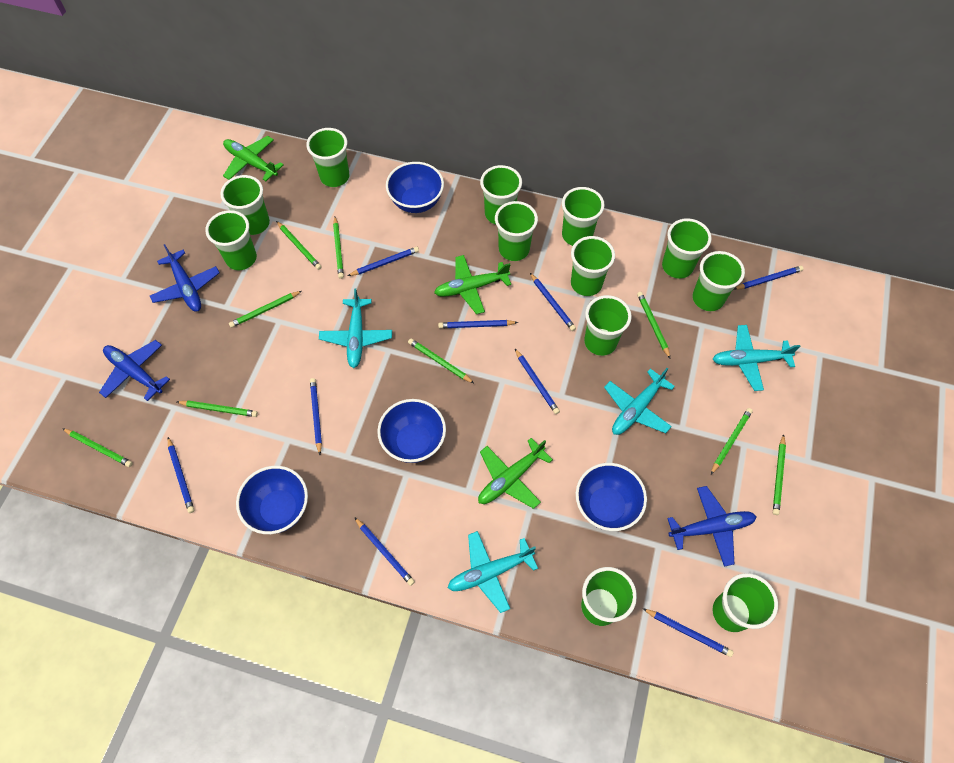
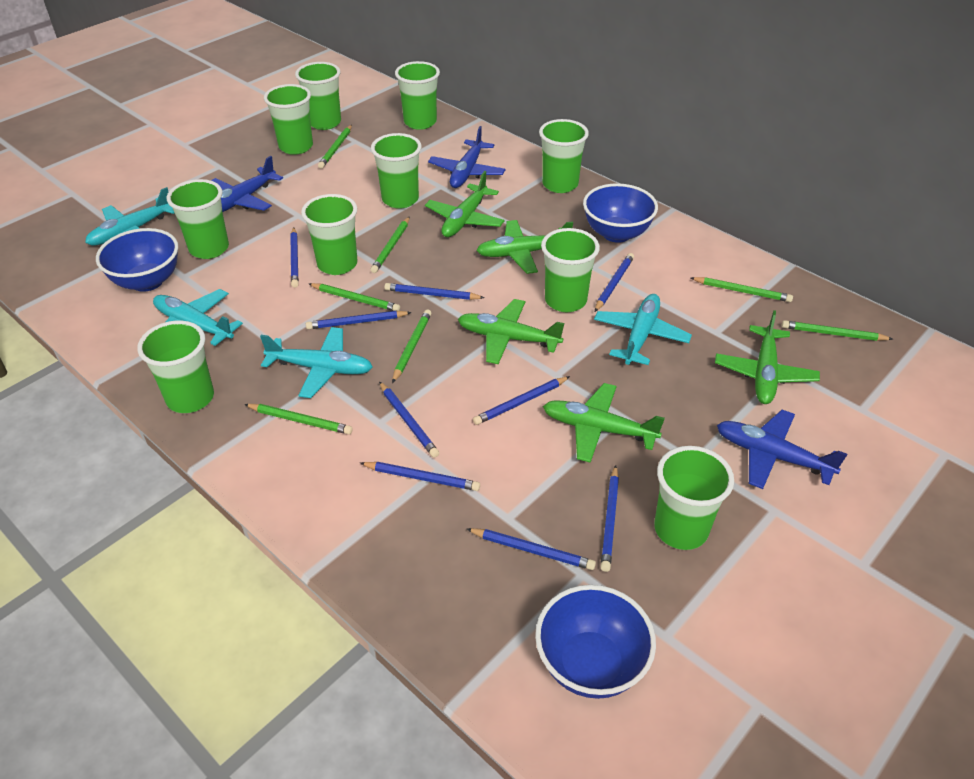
blue bowl: 4 -> 3
green cup: 12 -> 10
green pencil: 9 -> 7
green plane: 3 -> 5

